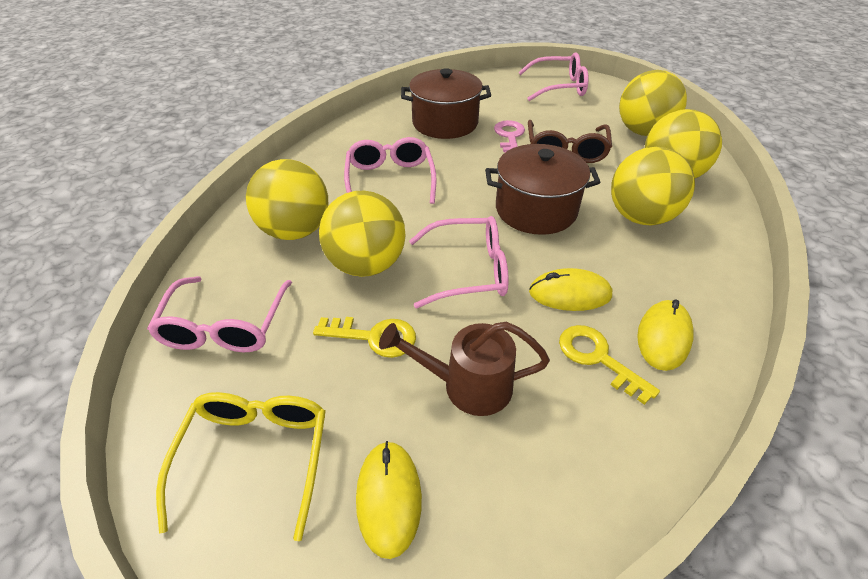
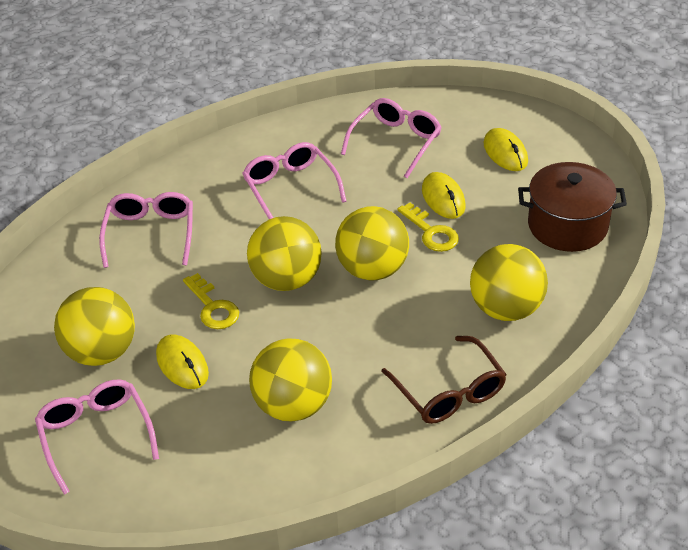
brown pot: 2 -> 1
brown watering can: 1 -> 0
pink key: 1 -> 0
yellow glasses: 1 -> 0

